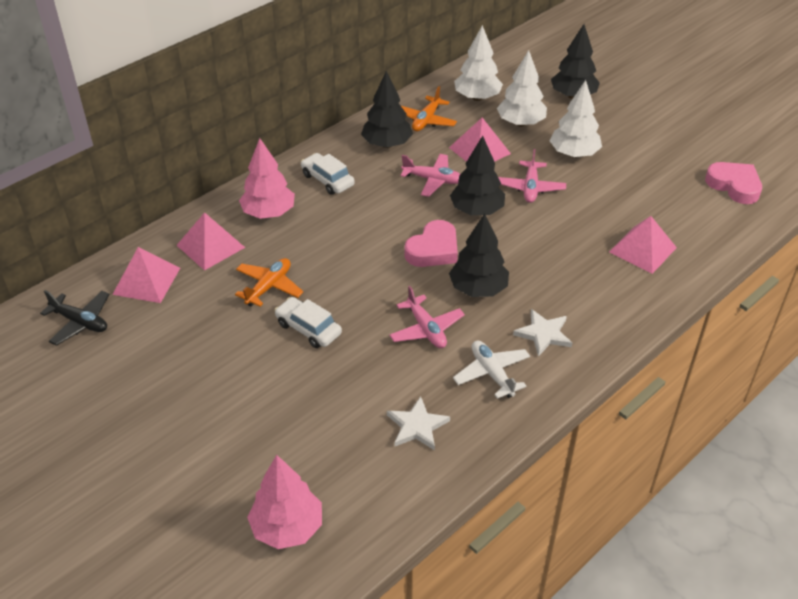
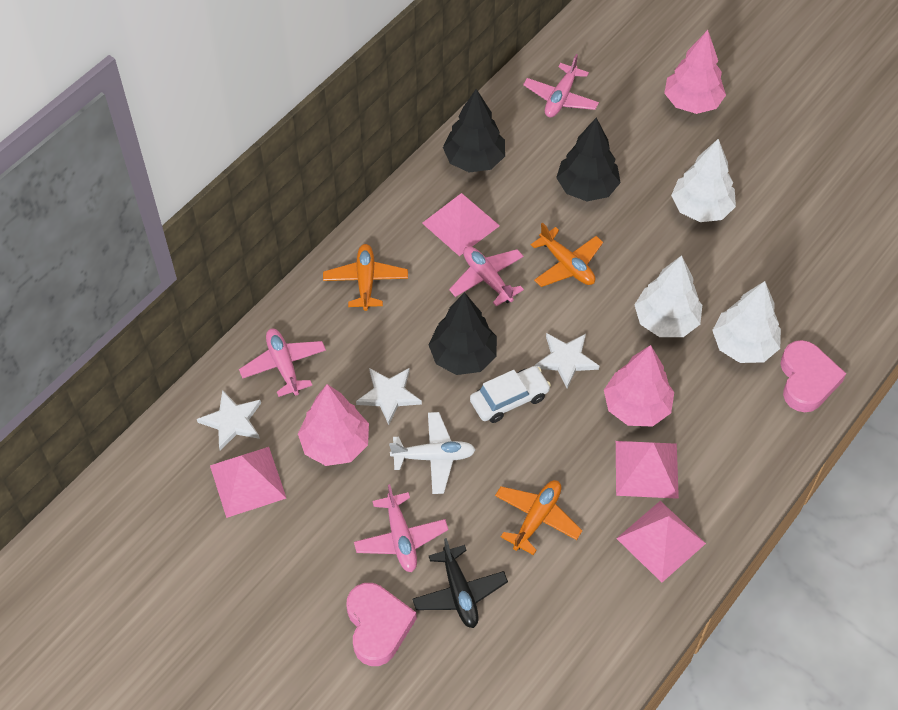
black tree: 4 -> 3
orange plane: 2 -> 3
pink plane: 3 -> 4
pink tree: 2 -> 3
white car: 2 -> 1
white star: 2 -> 3

